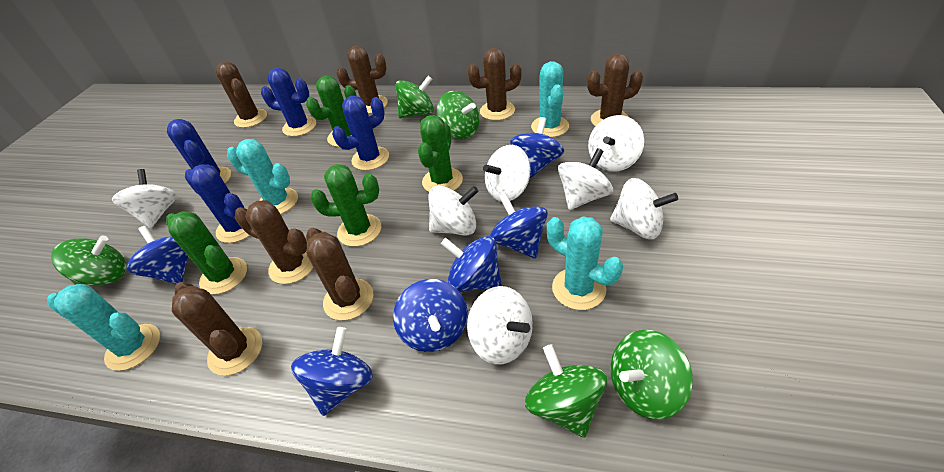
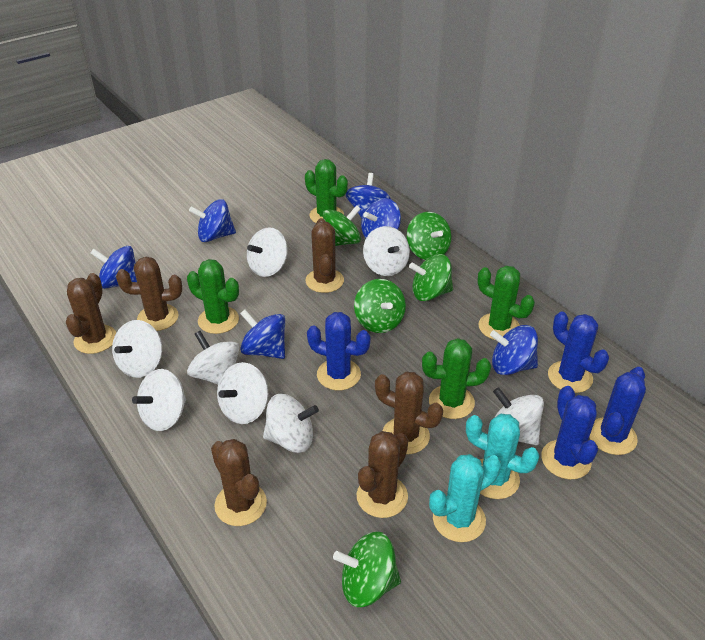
brown cactus: 7 -> 6
turquoise cactus: 4 -> 2
white spinning top: 7 -> 8

